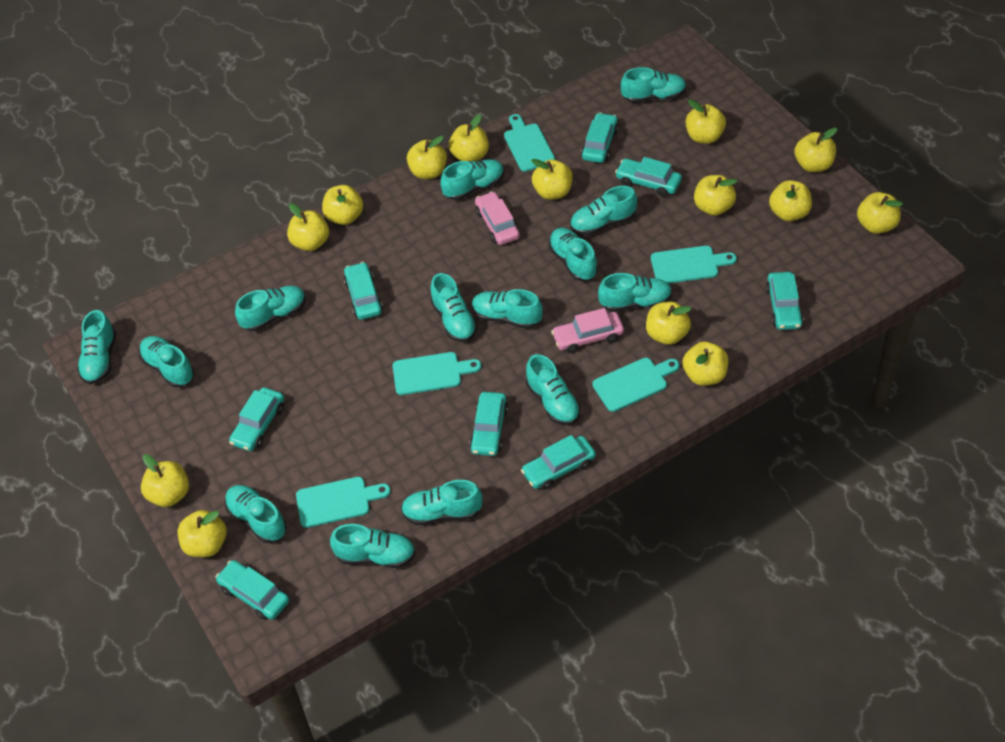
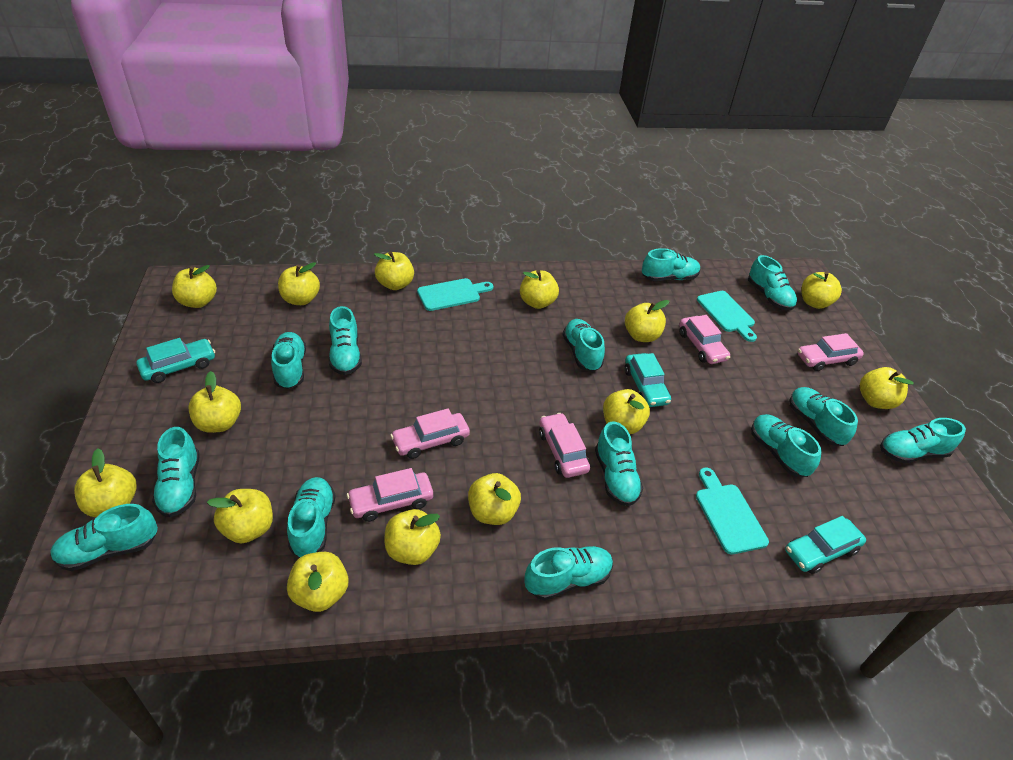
pink car: 2 -> 5
turquoise car: 8 -> 3
turquoise cutting board: 5 -> 3
turquoise shoe: 14 -> 13

